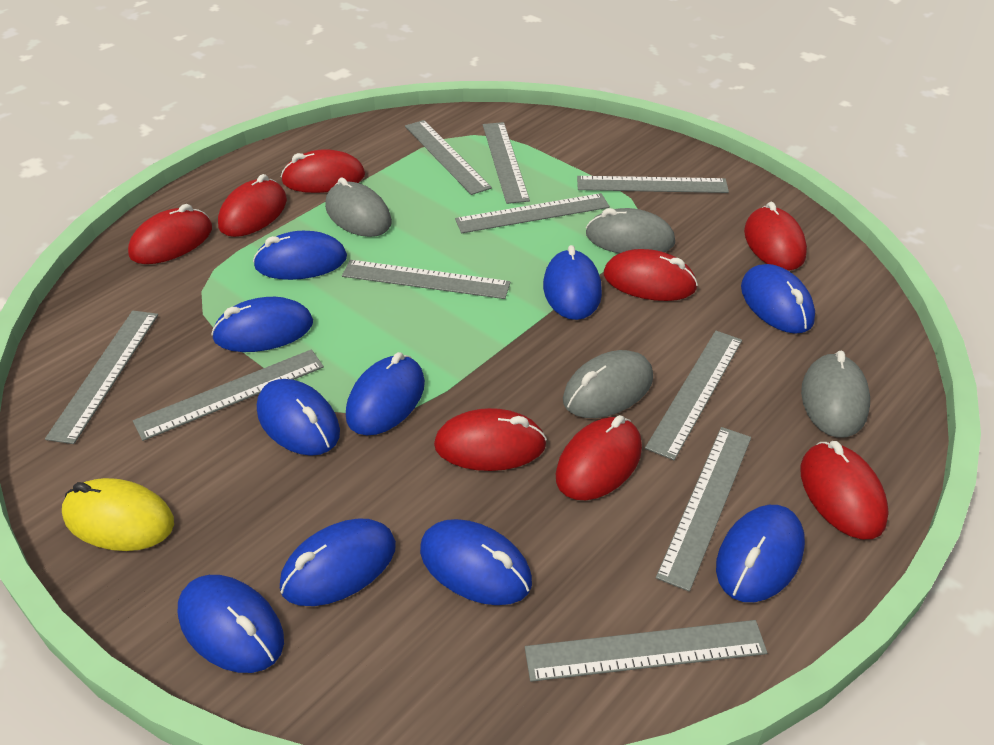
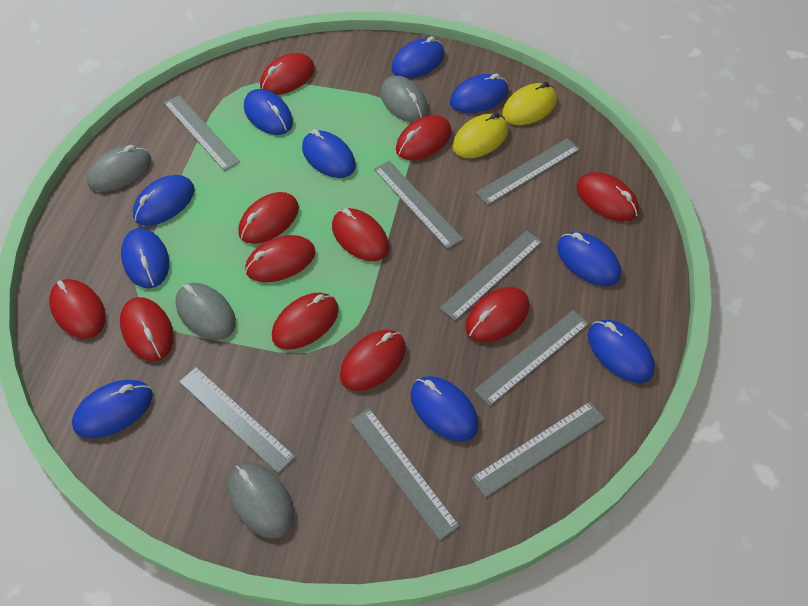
grey ruler: 10 -> 8
red mouse: 8 -> 11
yellow mouse: 1 -> 2

